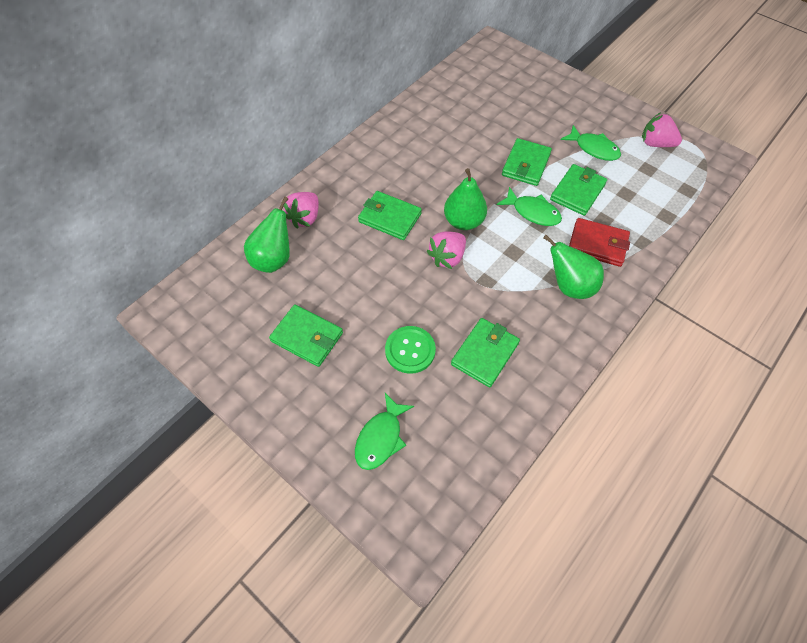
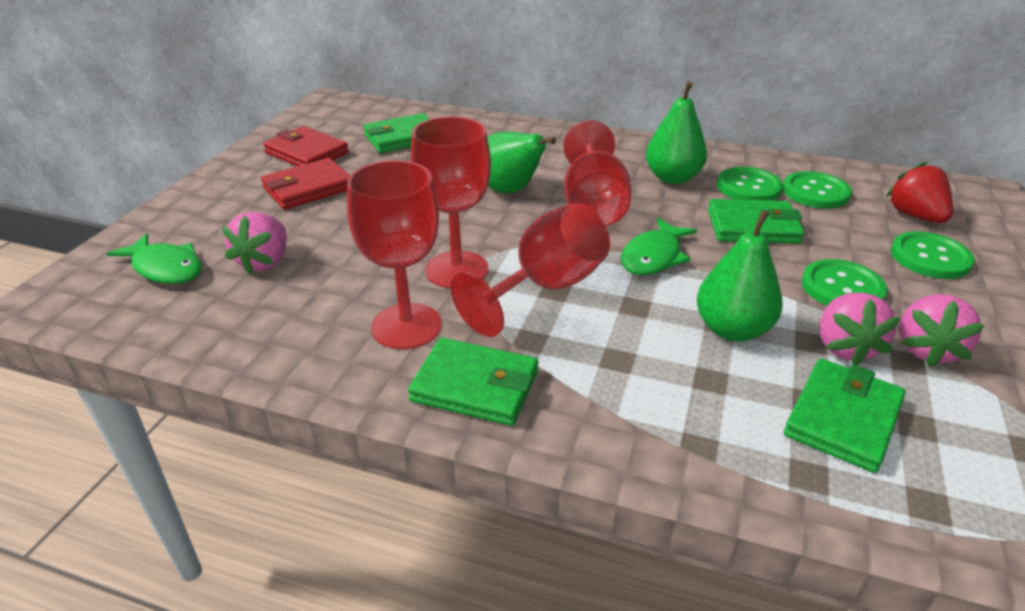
green button: 1 -> 4
green fish: 3 -> 2
green wallet: 5 -> 4
red goblet: 0 -> 4
red strawberry: 0 -> 1
red wallet: 1 -> 2

